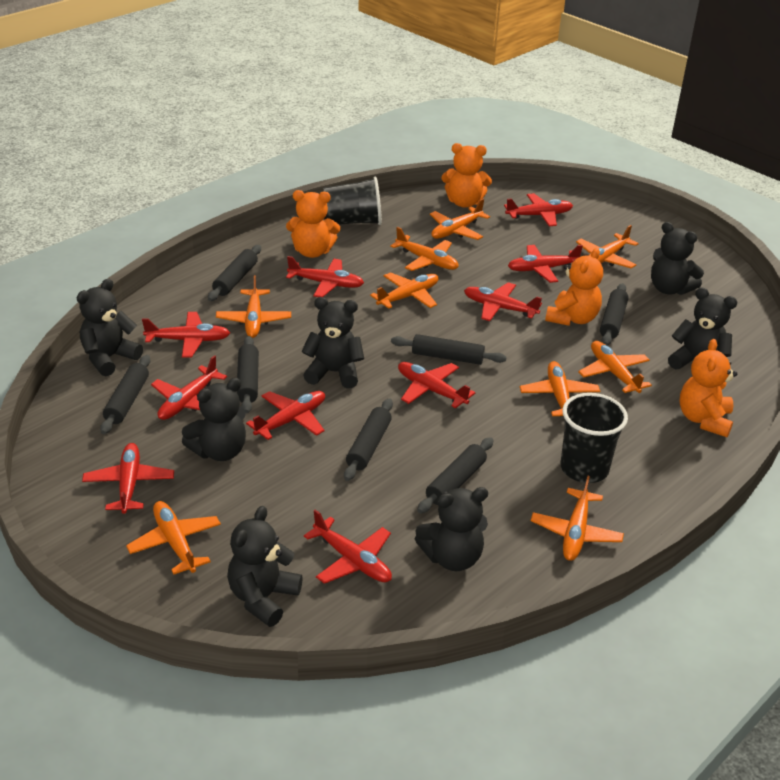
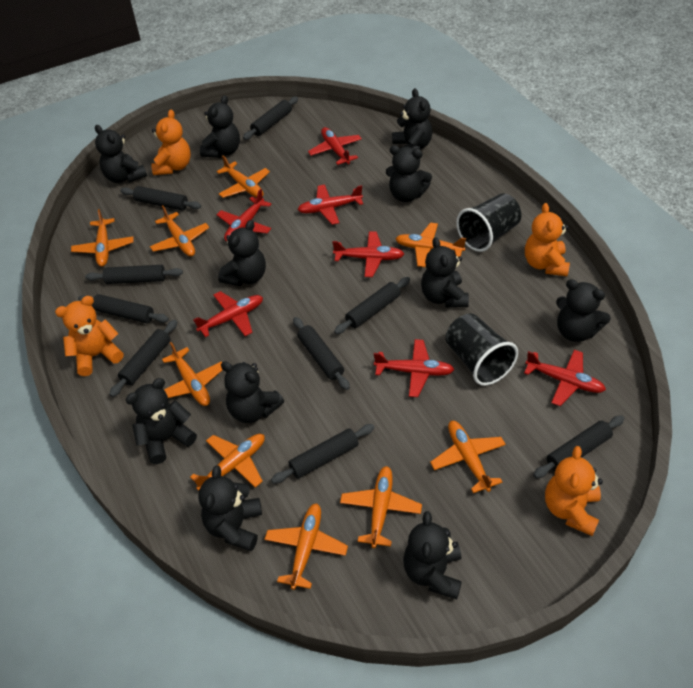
black rolling pin: 7 -> 9
black teddy bear: 7 -> 11
red plane: 10 -> 7

